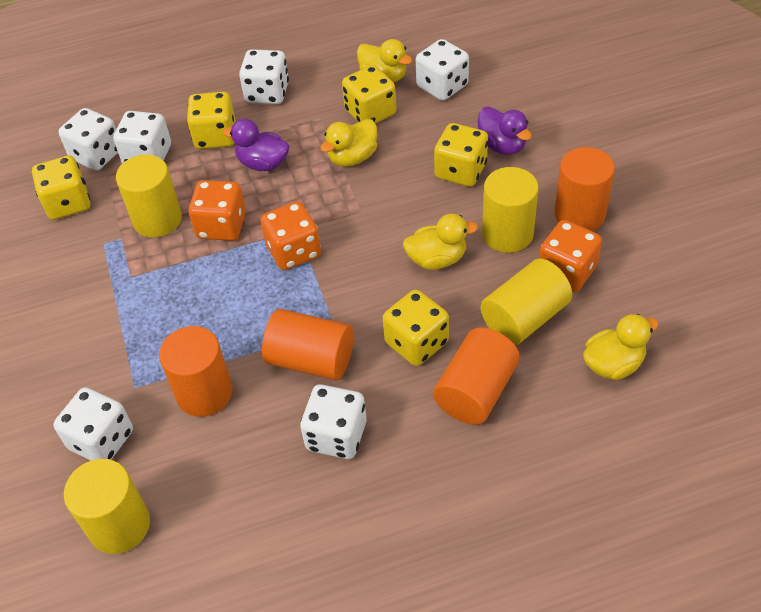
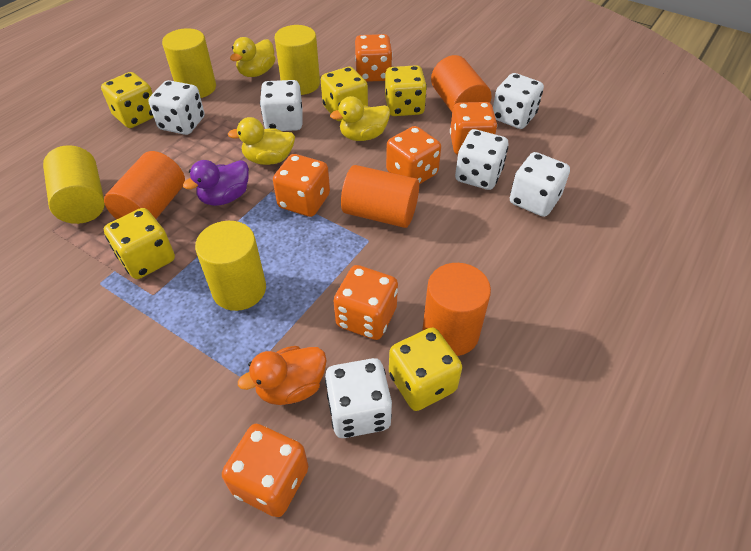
orange dice: 3 -> 6
orange duck: 0 -> 1
purple duck: 2 -> 1
yellow duck: 4 -> 3

